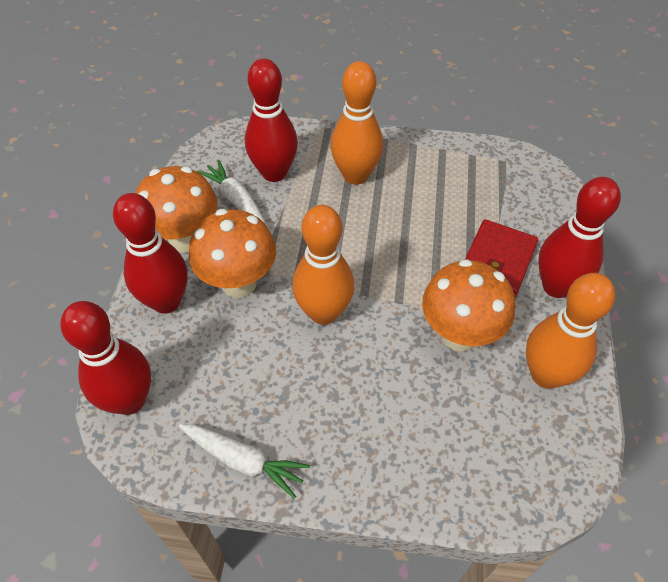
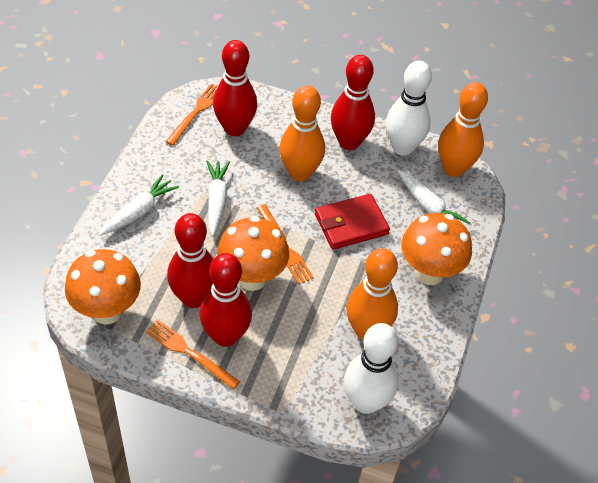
orange fork: 0 -> 3
white bowling pin: 0 -> 2
white carrot: 2 -> 3

